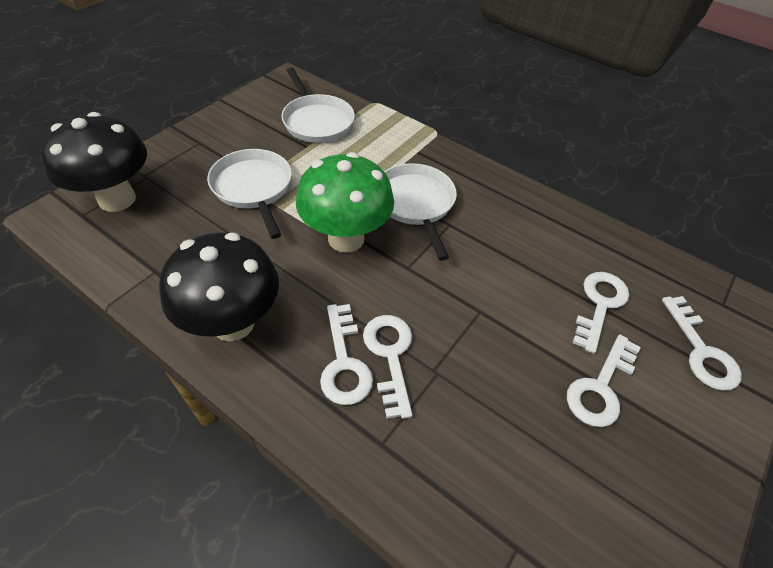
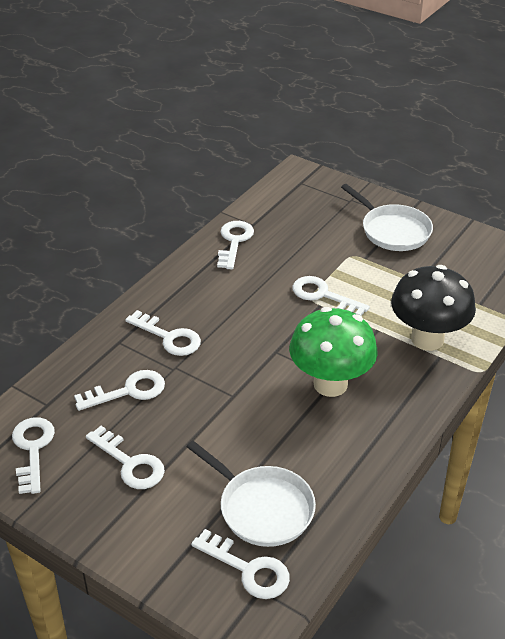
black mushroom: 2 -> 1
white key: 5 -> 7
white pan: 3 -> 2

